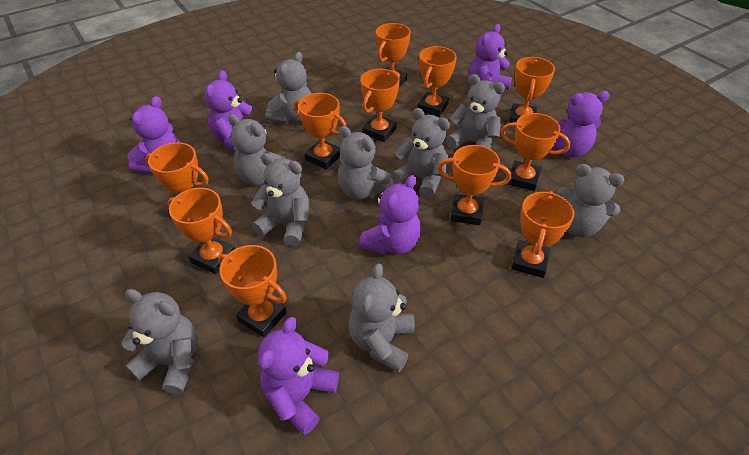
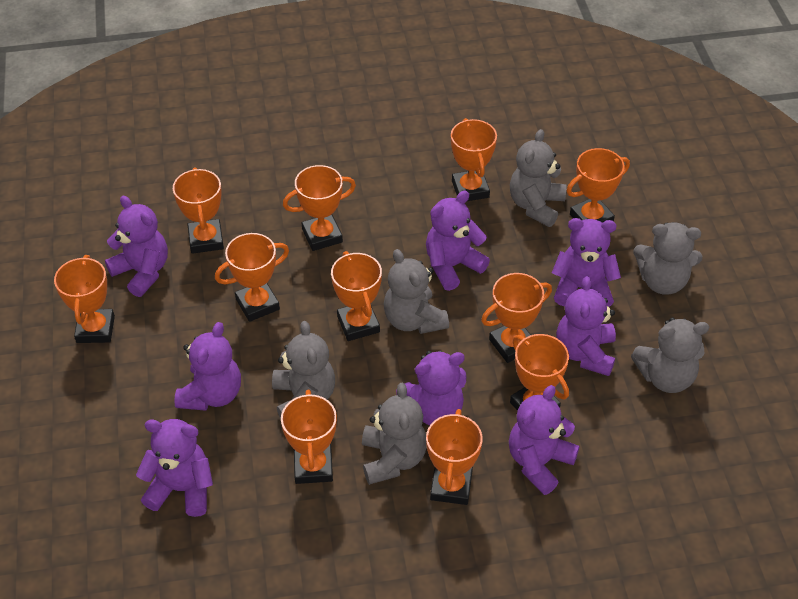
grey teddy bear: 9 -> 6
purple teddy bear: 6 -> 8

